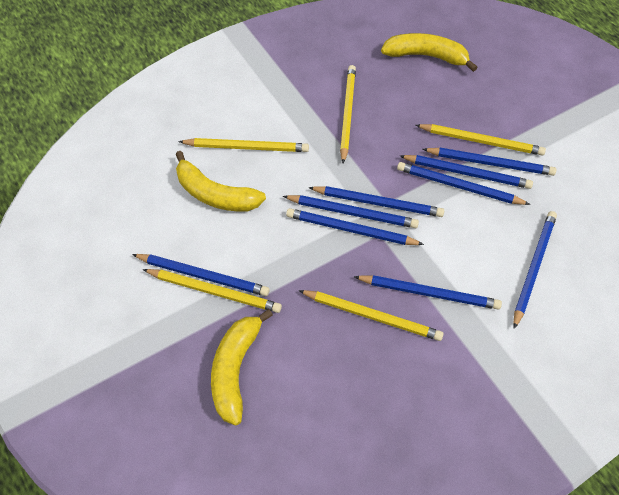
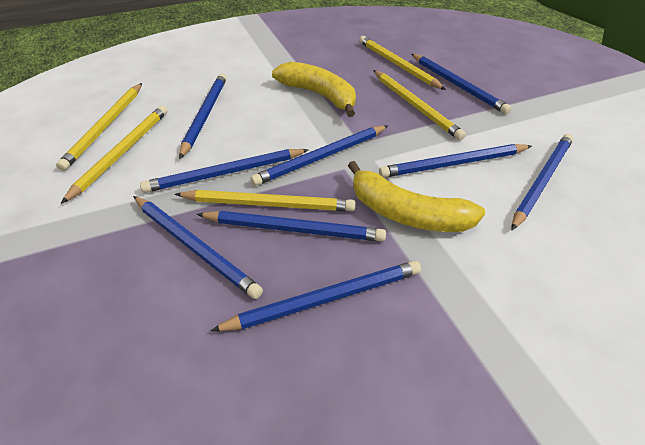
yellow banana: 3 -> 2

